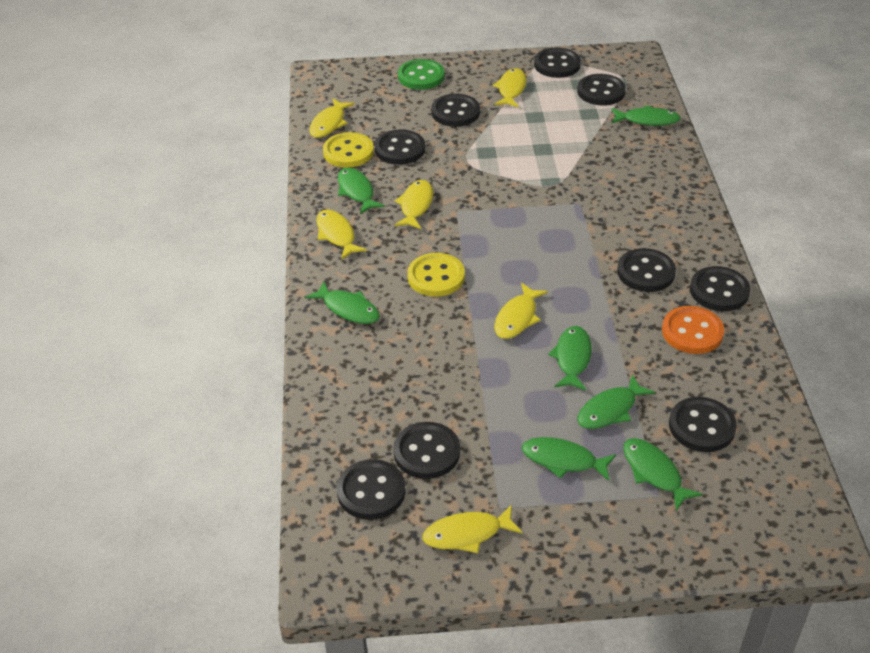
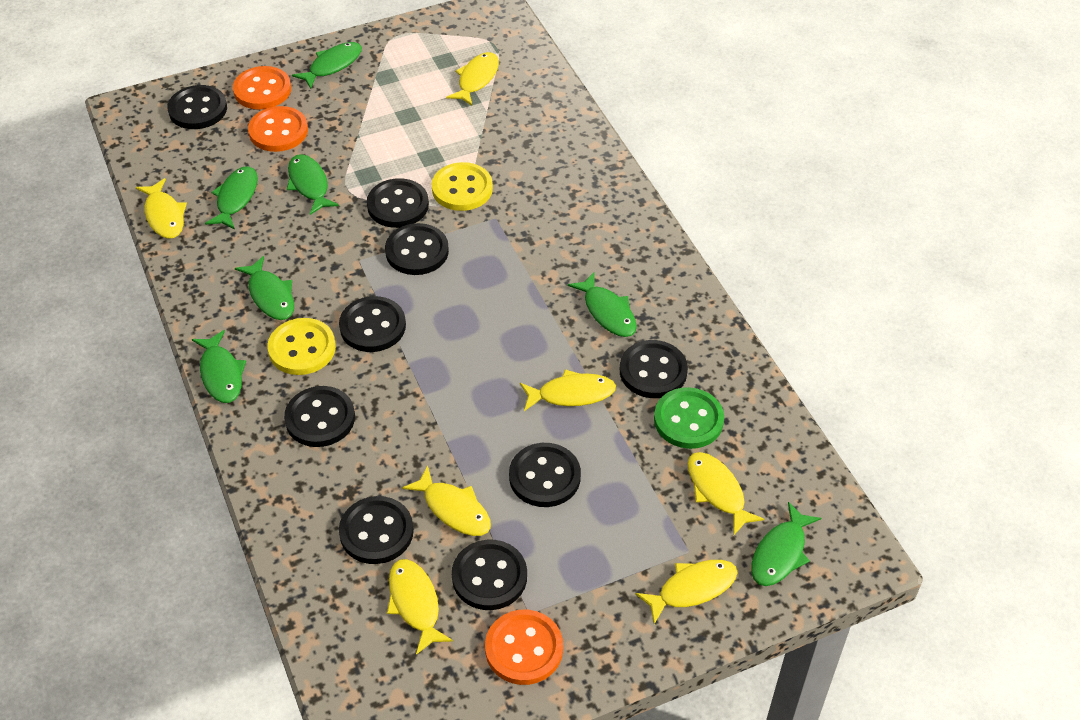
orange button: 1 -> 3
yellow fish: 6 -> 7

